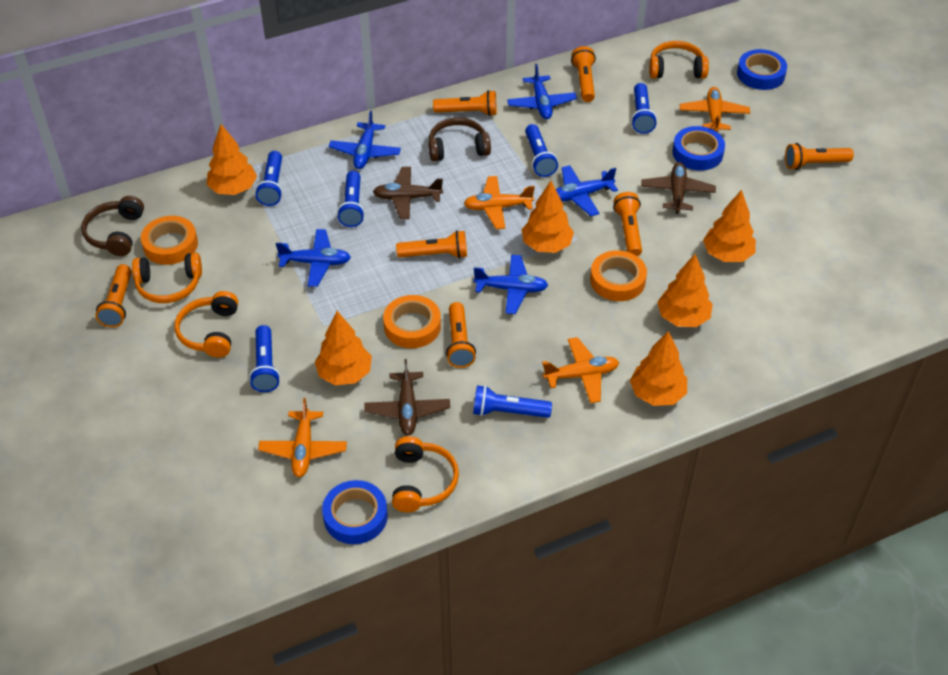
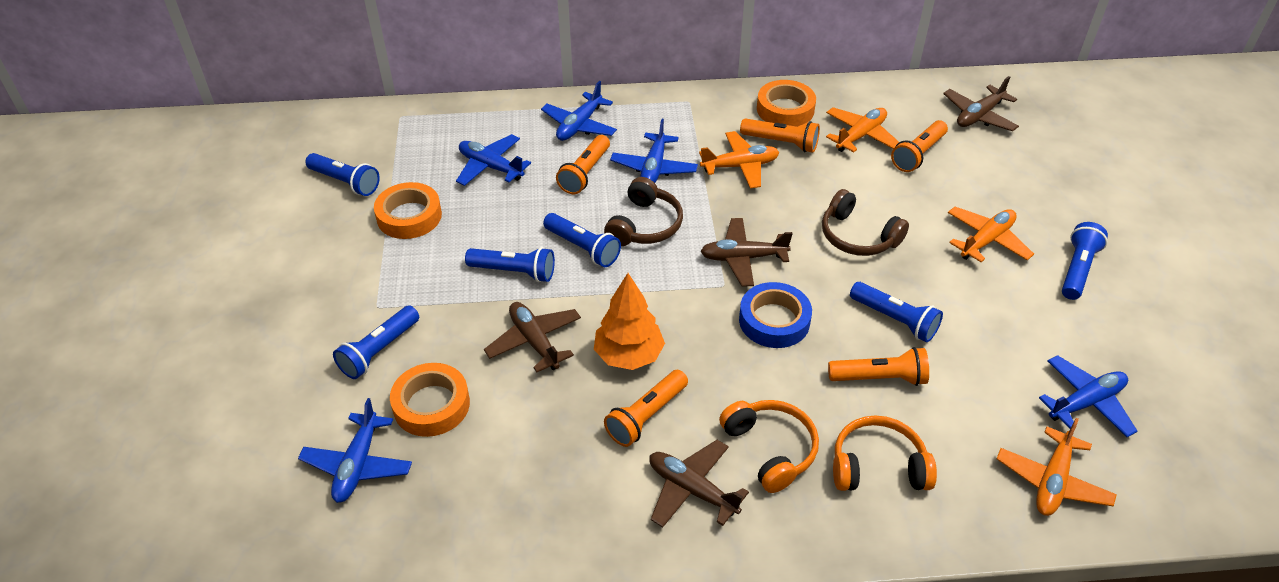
blue tape: 3 -> 1
brown plane: 3 -> 4
orange flashlight: 7 -> 5
orange headphones: 4 -> 2
orange tree: 6 -> 1

